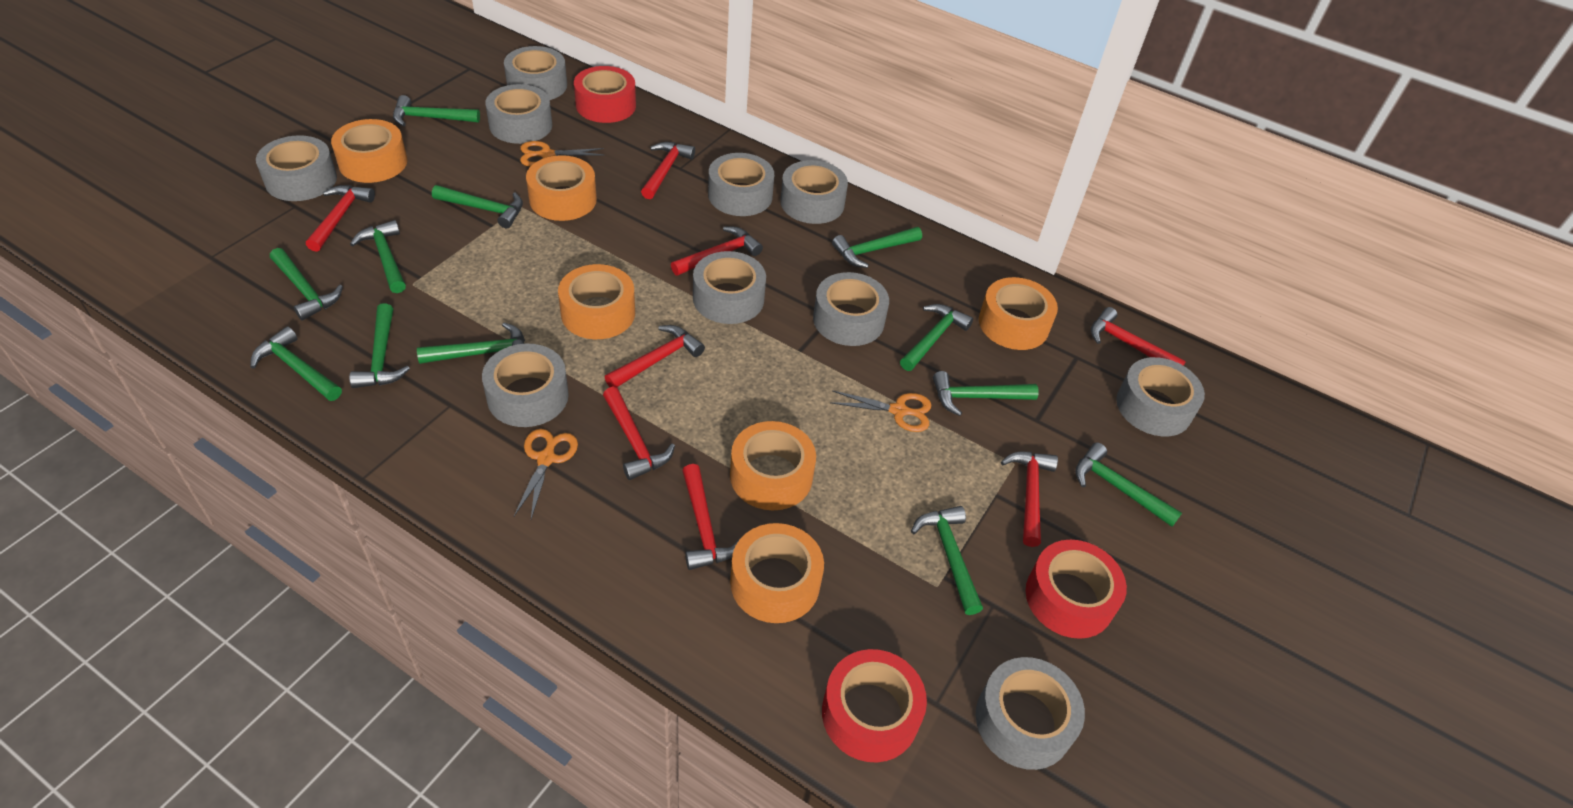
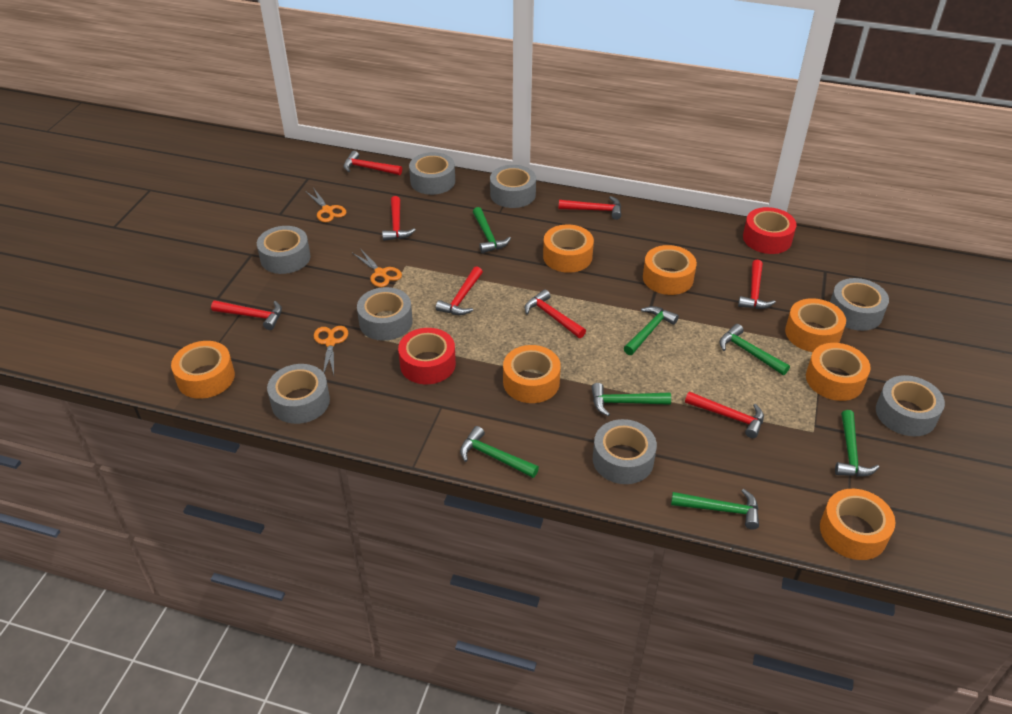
green hammer: 12 -> 7
grey tape: 10 -> 8
orange tape: 6 -> 7
red tape: 3 -> 2

